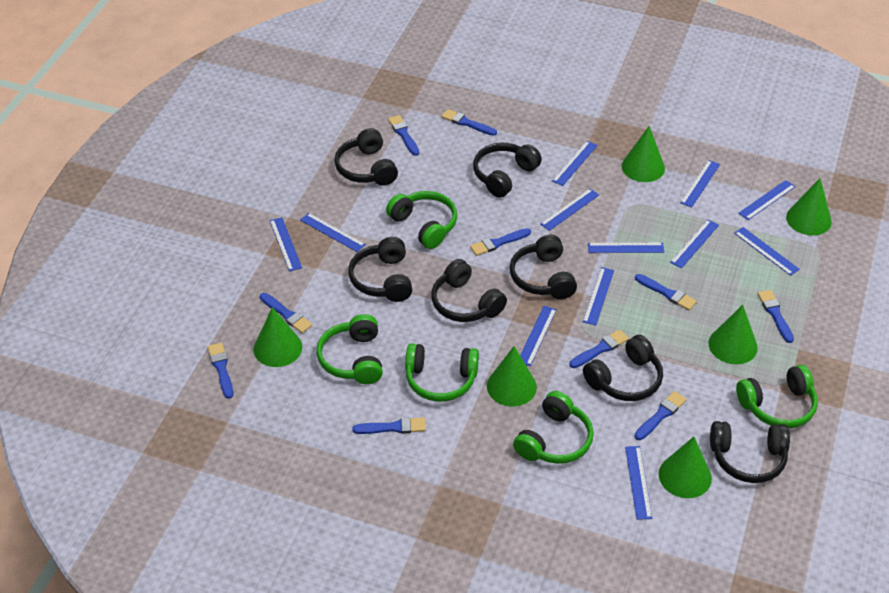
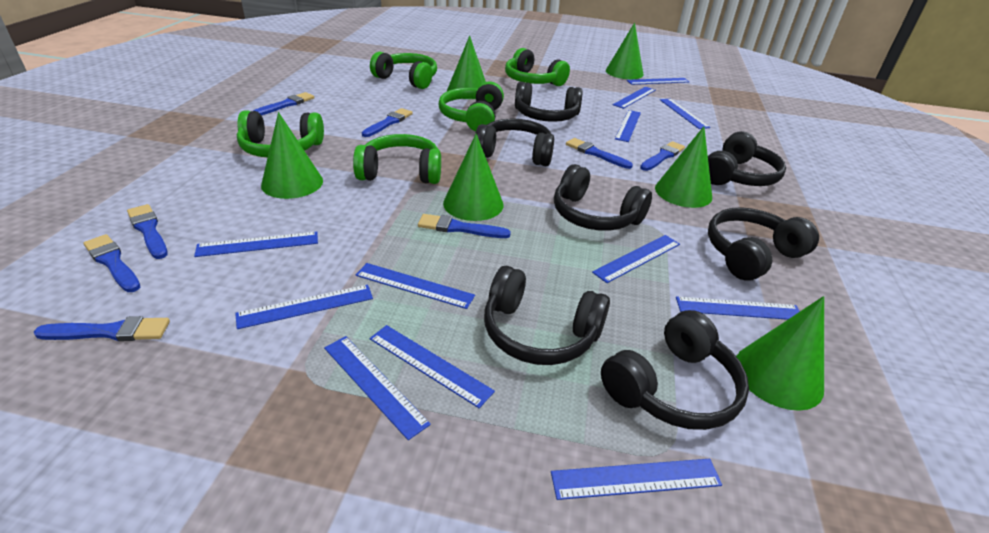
blue brush: 10 -> 8

